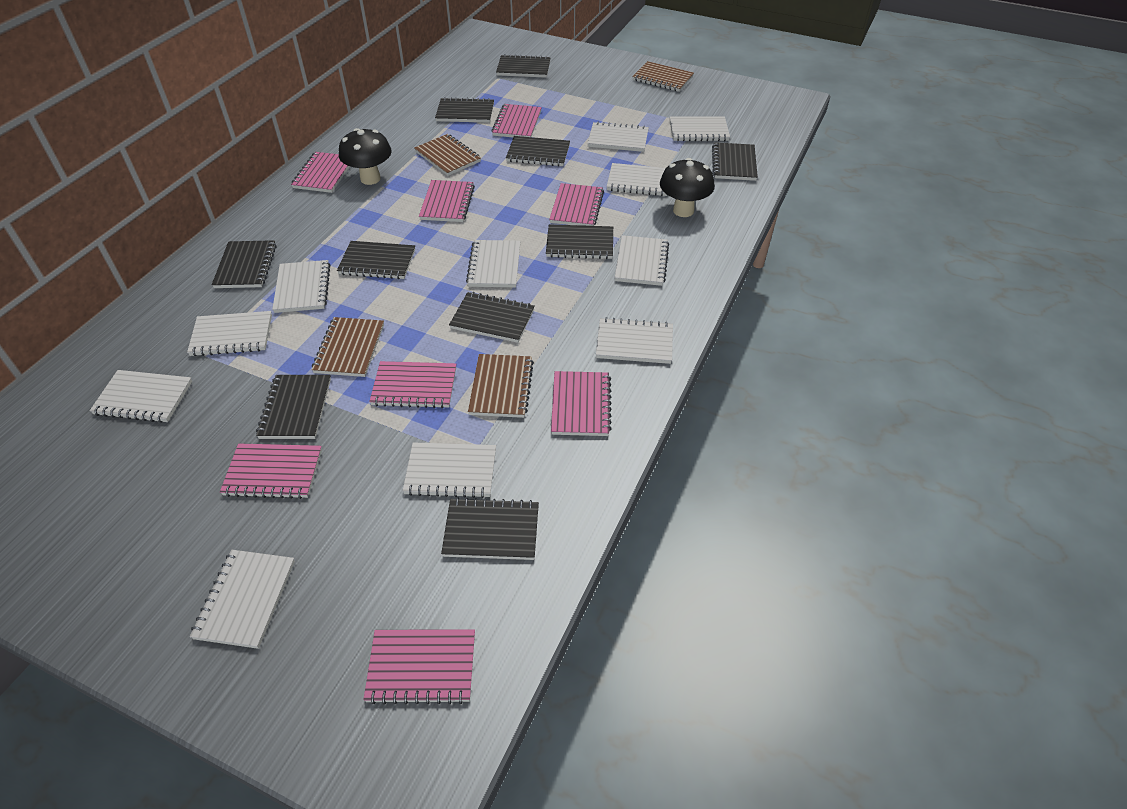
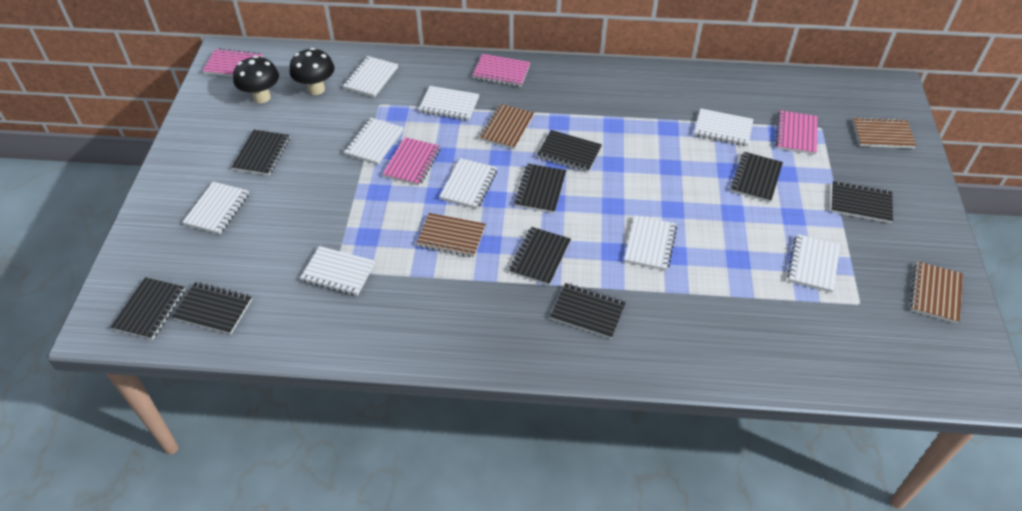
black notebook: 10 -> 9
pink notebook: 8 -> 4
white notebook: 11 -> 9

